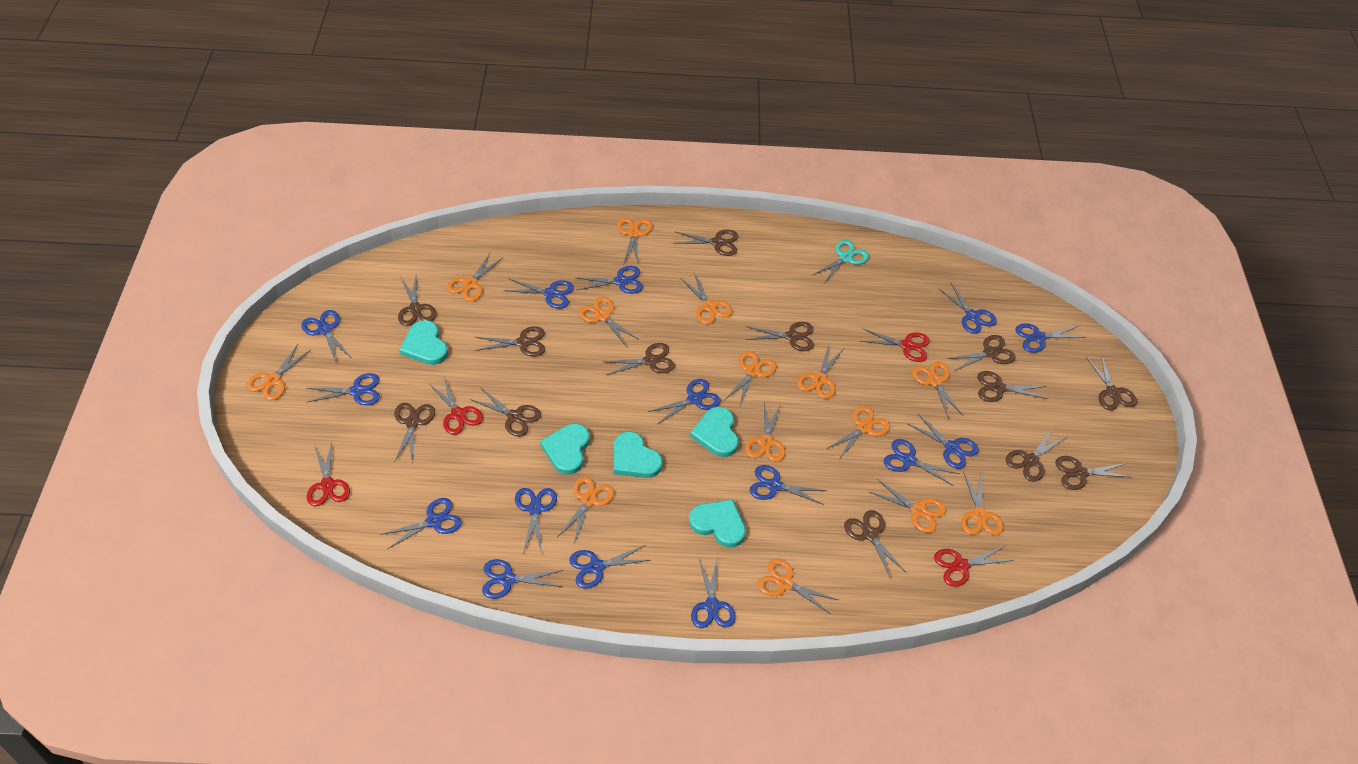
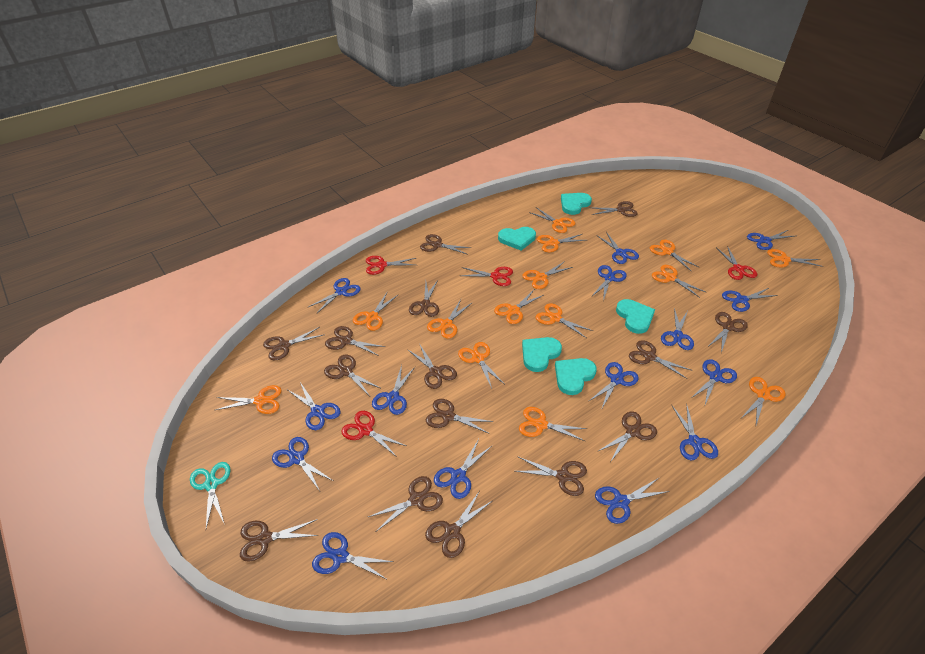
brown scissors: 13 -> 15

